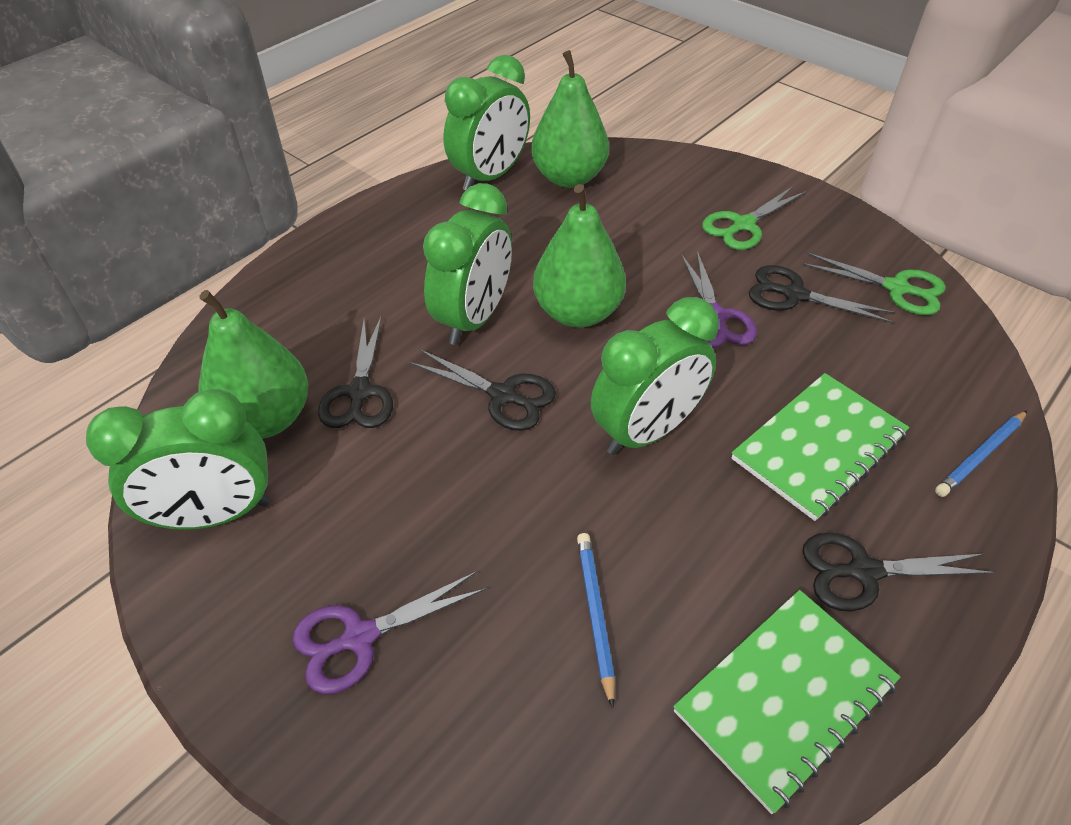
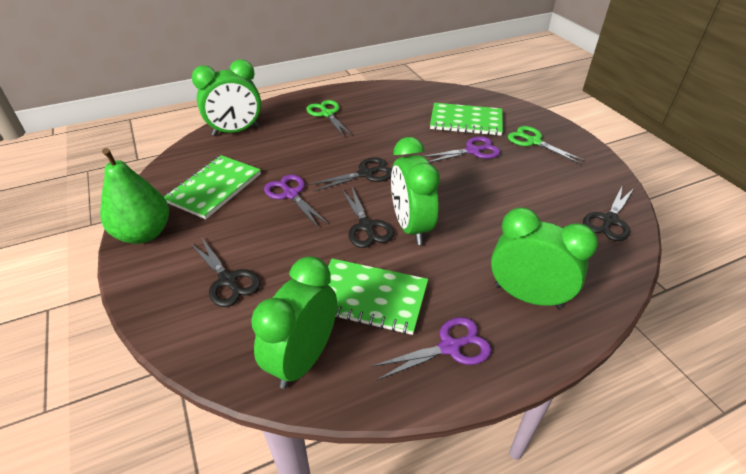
blue pencil: 2 -> 0
green notebook: 2 -> 3
green pear: 3 -> 1
purple scissors: 2 -> 3

